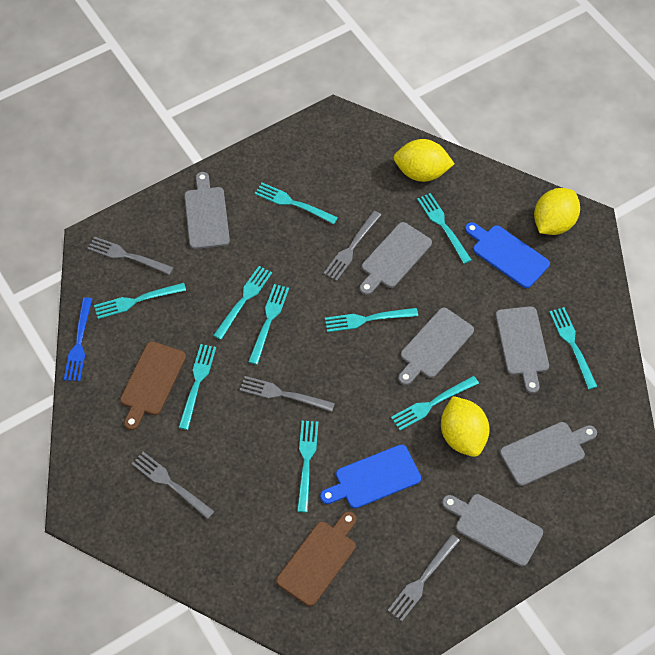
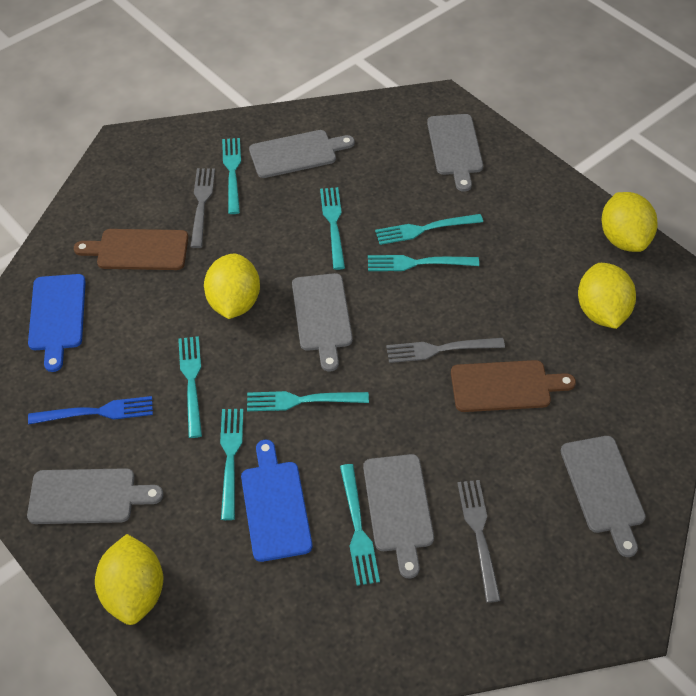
grey fork: 5 -> 3
turquoise fork: 10 -> 8
yellow lemon: 3 -> 4

